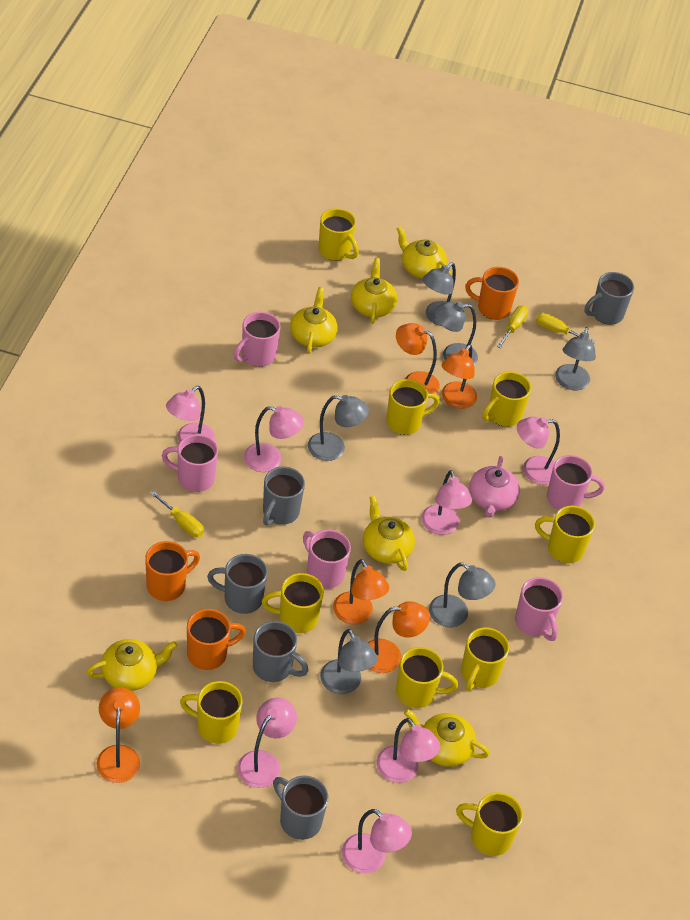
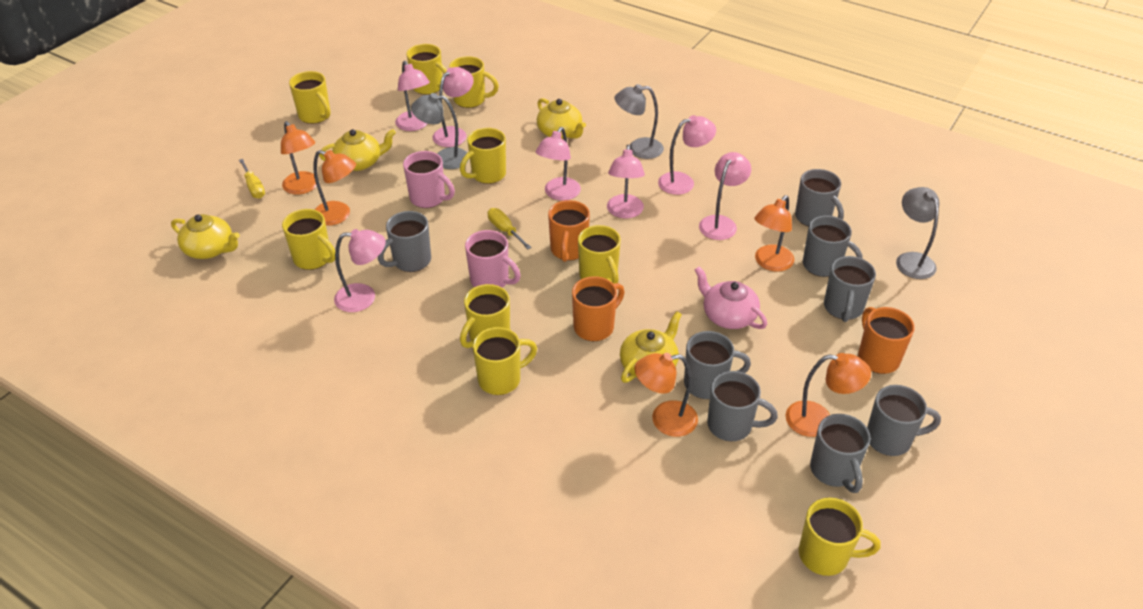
grey lamp: 6 -> 3
grey mug: 5 -> 8
pink mug: 5 -> 2
yellow screwdriver: 3 -> 2
yellow teapot: 6 -> 4

